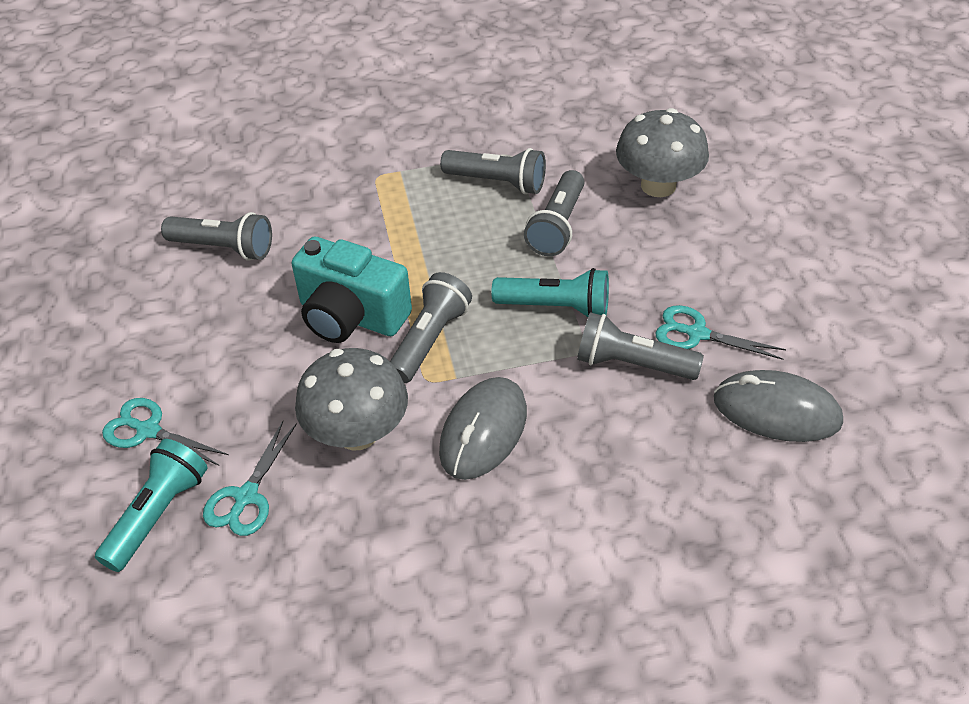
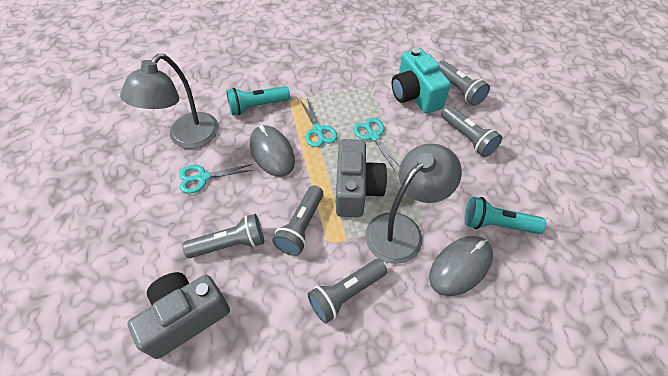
grey camera: 0 -> 2
grey lamp: 0 -> 2
grey mushroom: 2 -> 0

